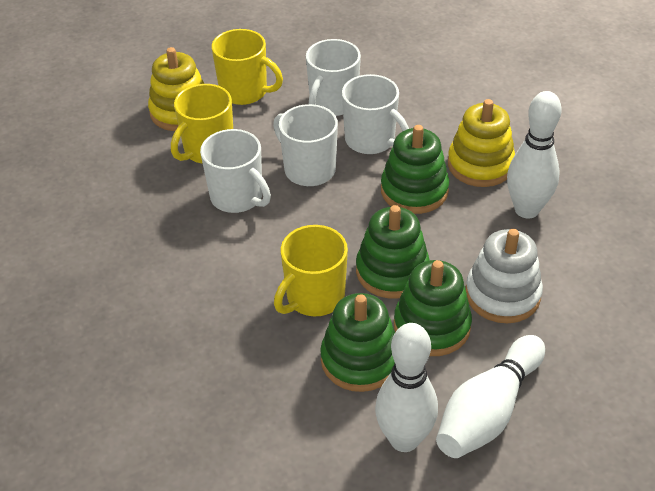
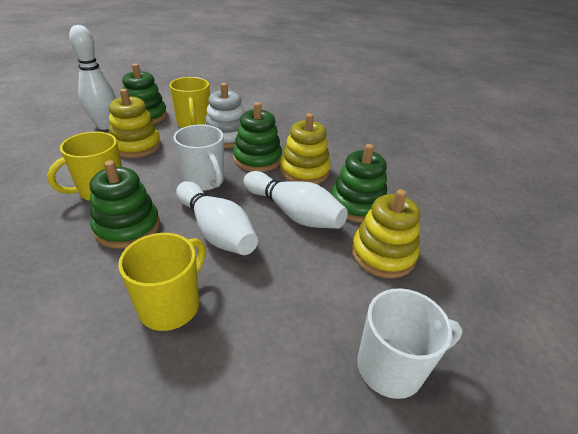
white mug: 4 -> 2
yellow stacking toy: 2 -> 3

